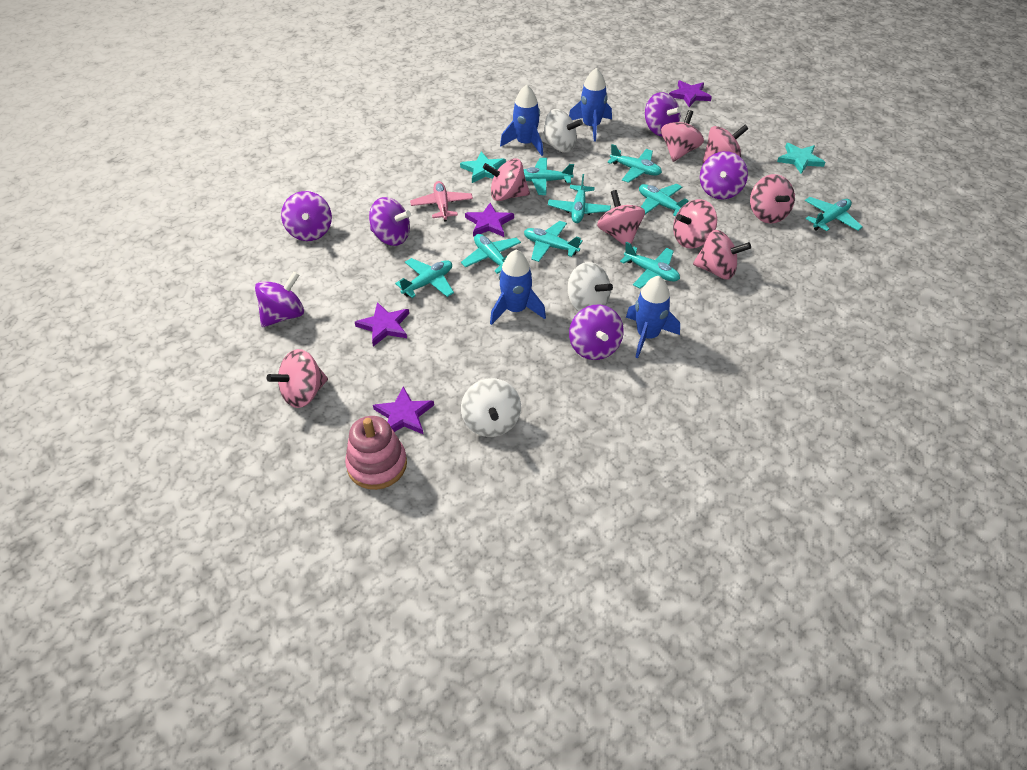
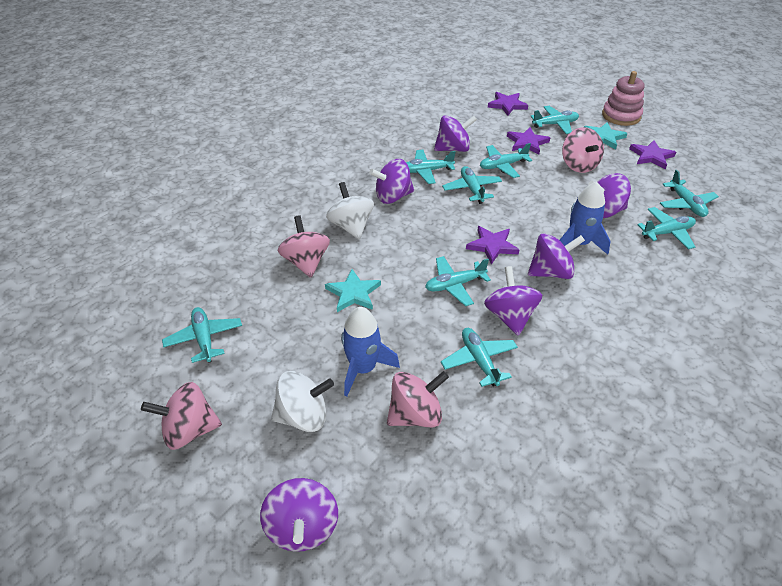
blue rocket: 4 -> 2
pink plane: 1 -> 0
pink spinning top: 8 -> 4
white spinning top: 3 -> 2

